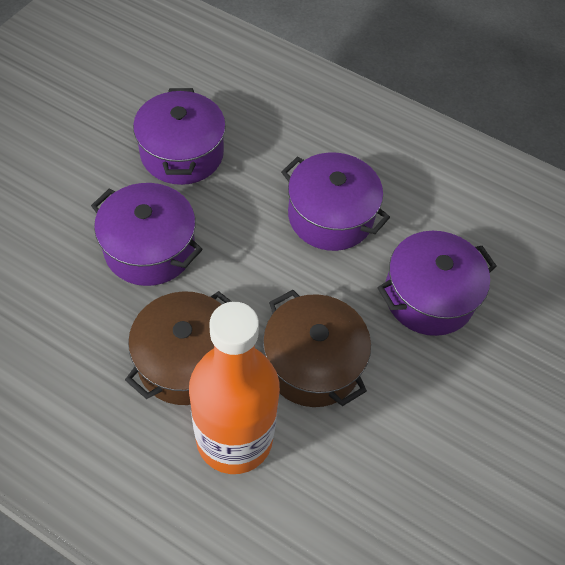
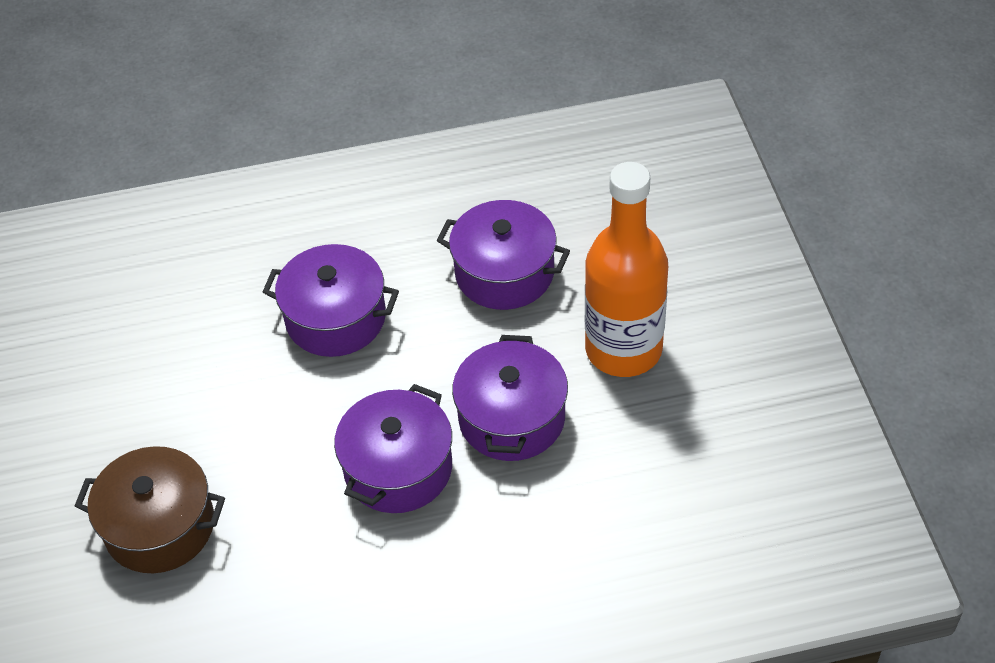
brown pot: 2 -> 1

